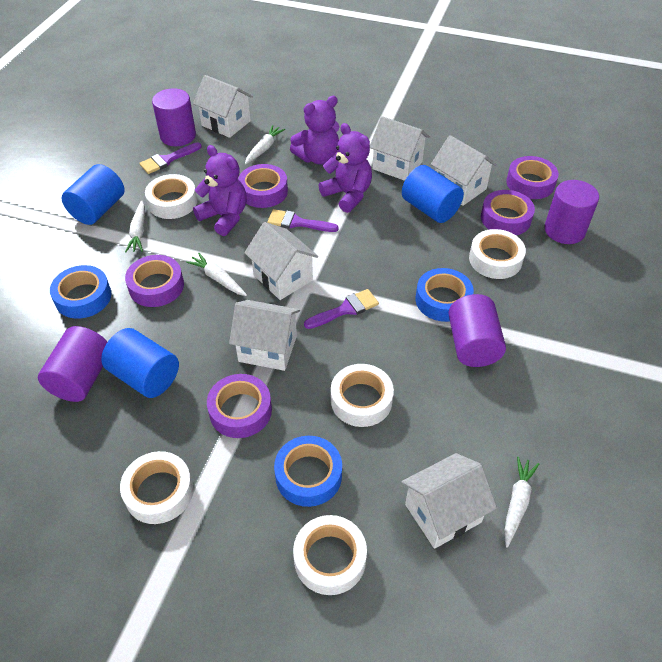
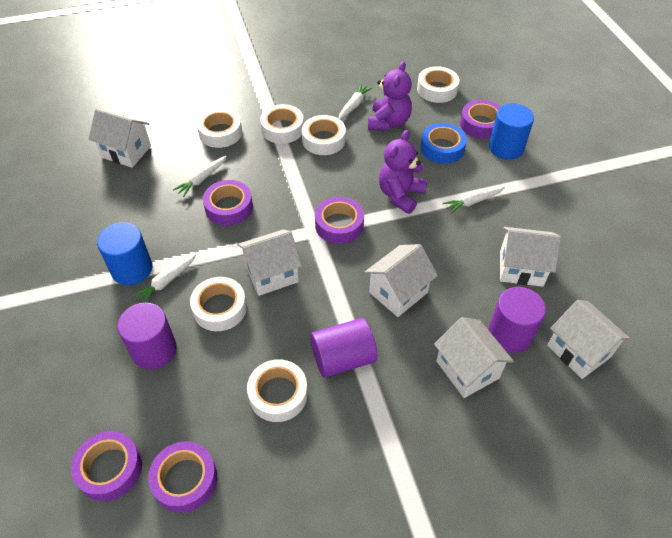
blue cylinder: 3 -> 2
blue tape: 3 -> 1
purple brush: 3 -> 0
purple cylinder: 4 -> 3
purple teddy bear: 3 -> 2
white tape: 5 -> 6

